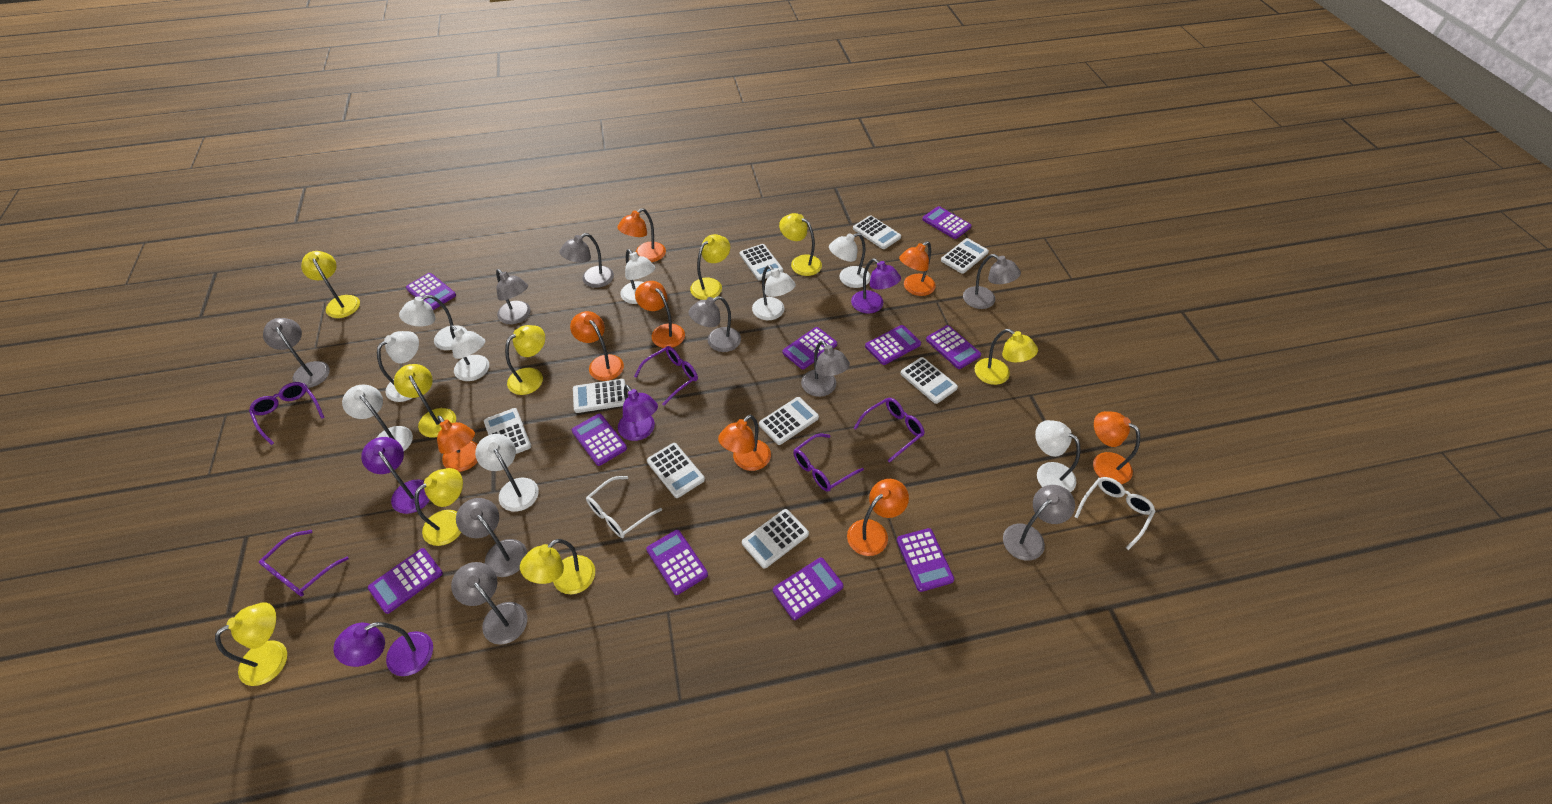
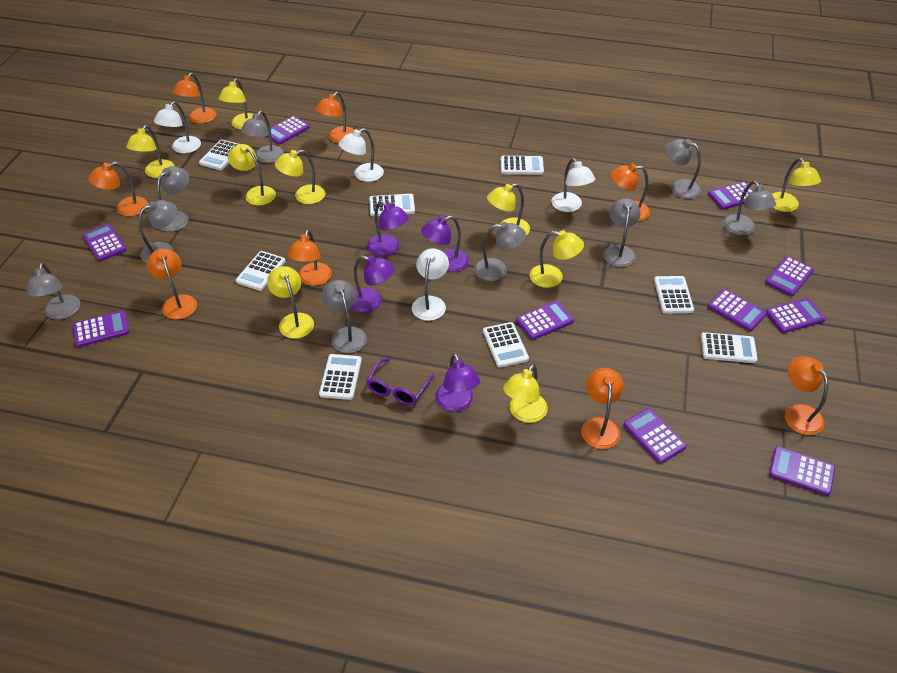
purple glasses: 5 -> 1
white calculator: 9 -> 8
white glasses: 2 -> 0
white lamp: 9 -> 4

